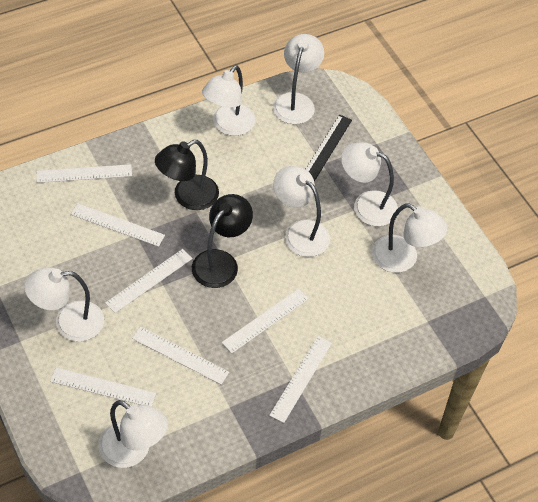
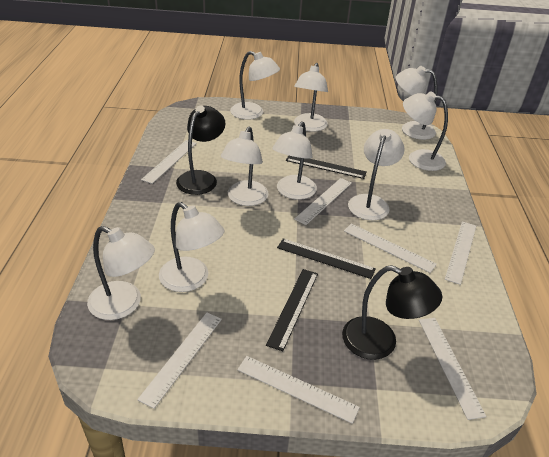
black ruler: 1 -> 3
white lamp: 7 -> 9

